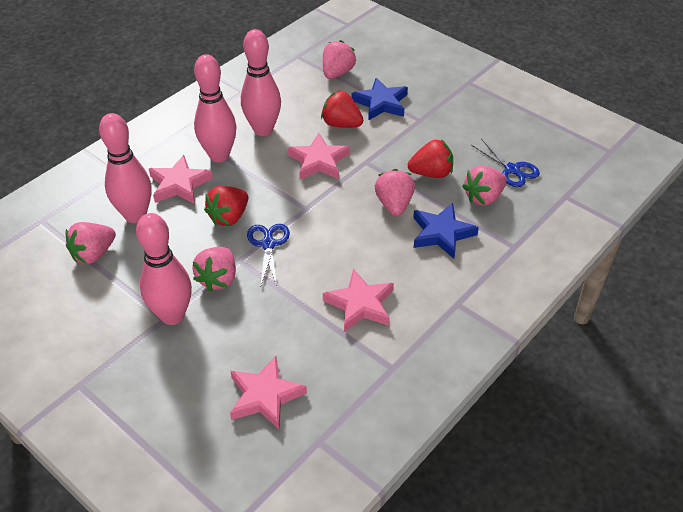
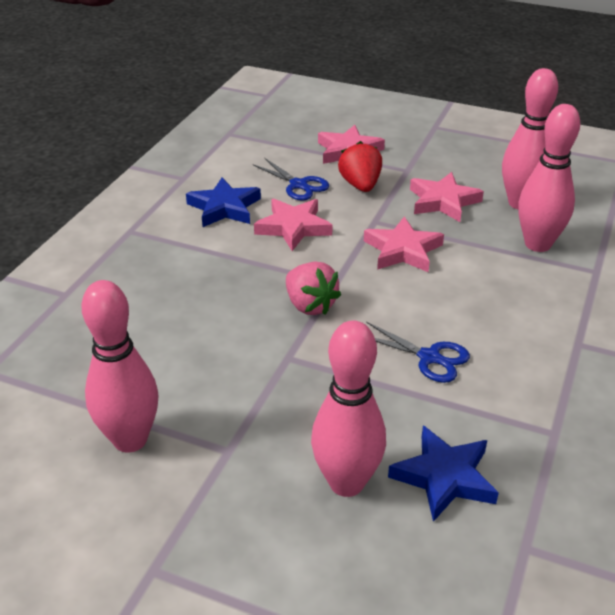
pink strawberry: 5 -> 1
red strawberry: 3 -> 1

